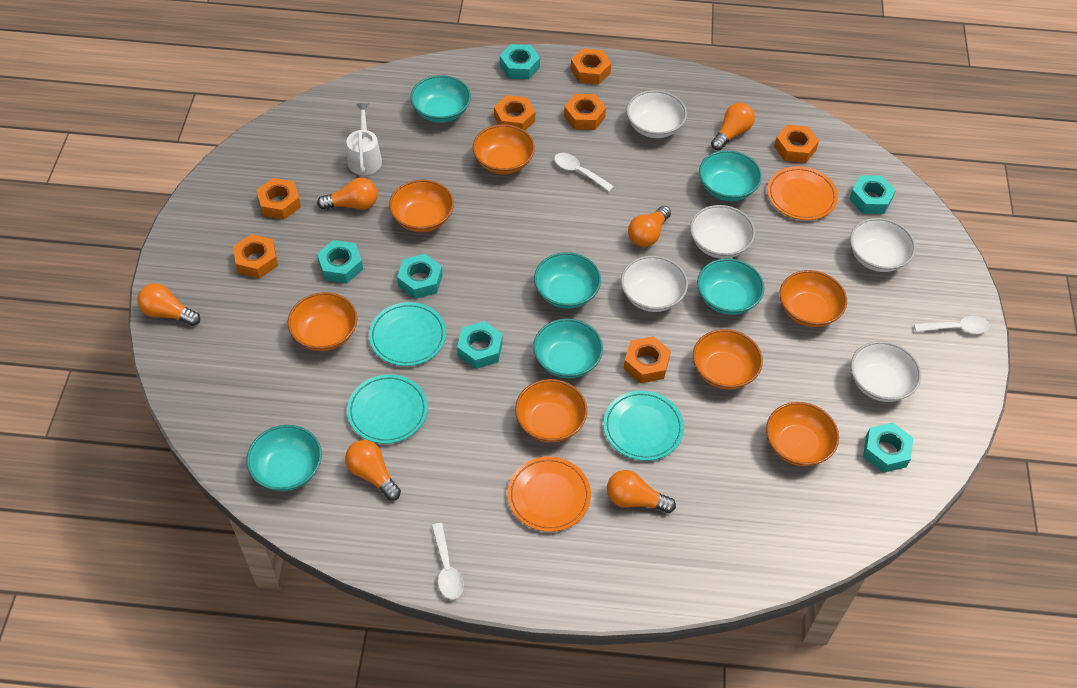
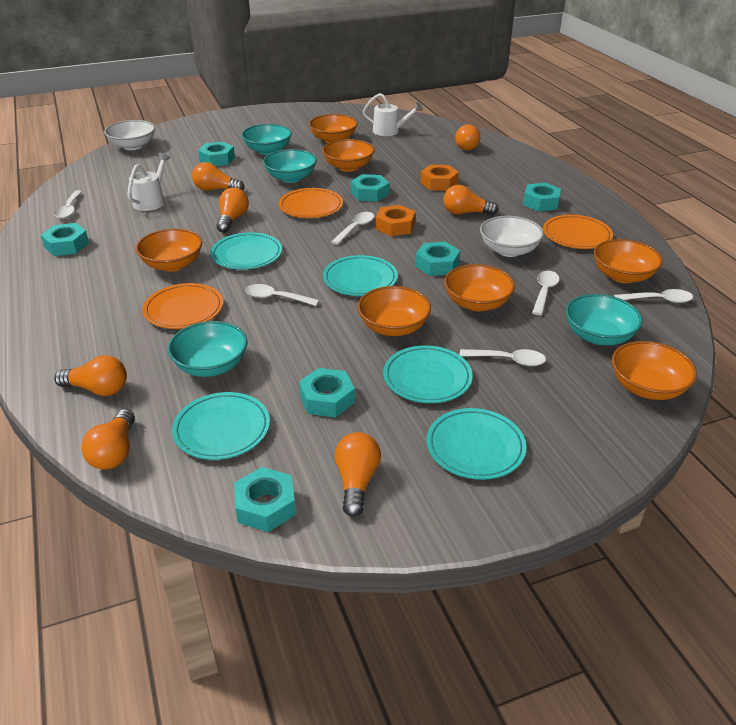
orange light bulb: 6 -> 7
orange nut: 7 -> 2
orange plate: 2 -> 3
turquoise bowl: 6 -> 4
turquoise nut: 6 -> 7
turquoise plate: 3 -> 5
white bowl: 5 -> 2
white spoon: 3 -> 6
white watering can: 1 -> 2

